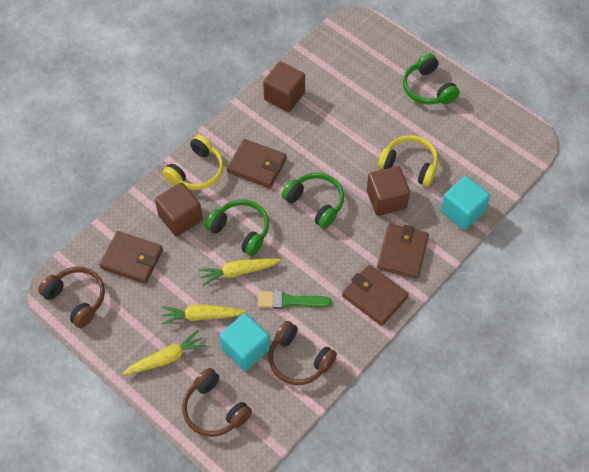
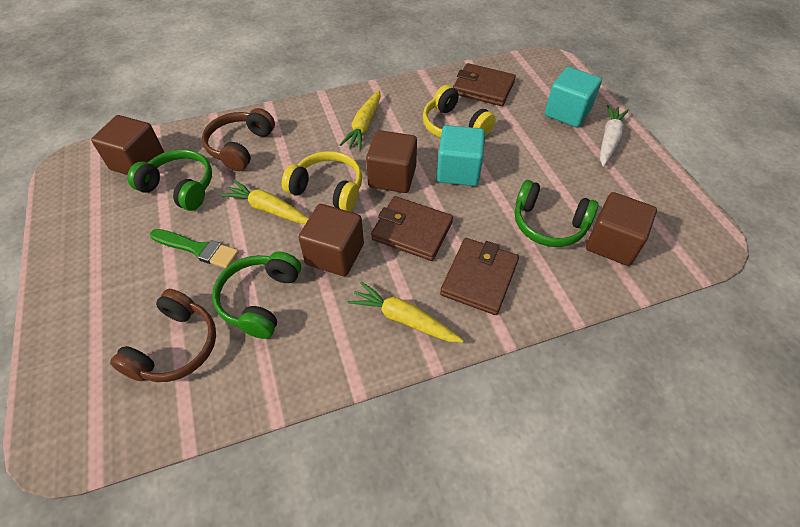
brown cube: 3 -> 4
brown headphones: 3 -> 2
brown wallet: 4 -> 3
white carrot: 0 -> 1

